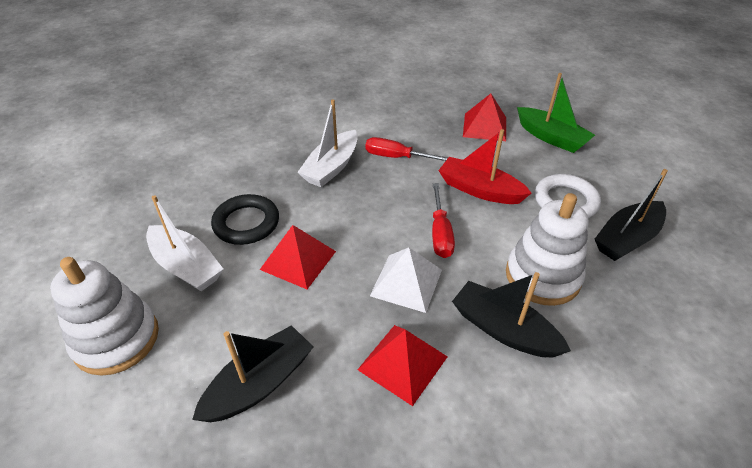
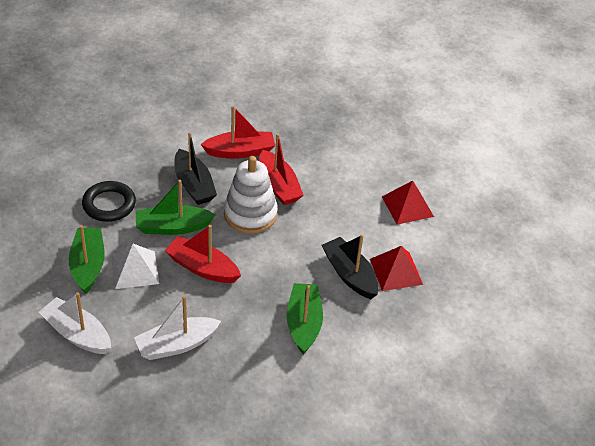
black boat: 3 -> 2
green boat: 1 -> 3
red boat: 1 -> 3
red pyramid: 3 -> 2
red screwdriver: 2 -> 0
white ring: 1 -> 0
white stacking toy: 2 -> 1

